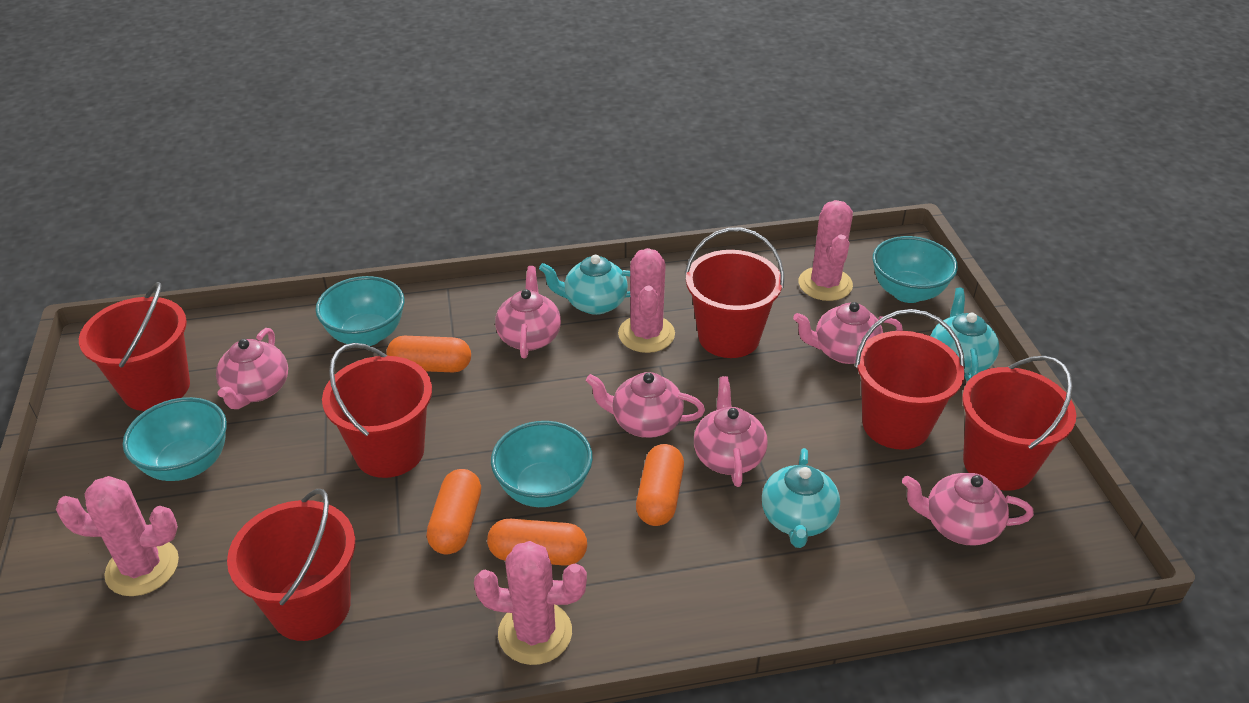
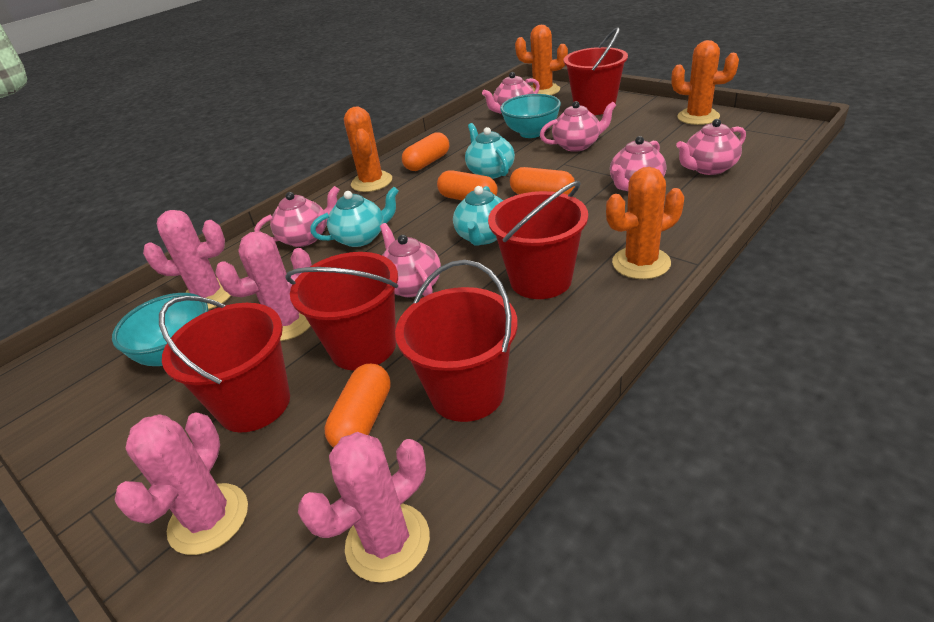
orange cactus: 0 -> 4
red bucket: 6 -> 5
turquoise bowl: 4 -> 2

